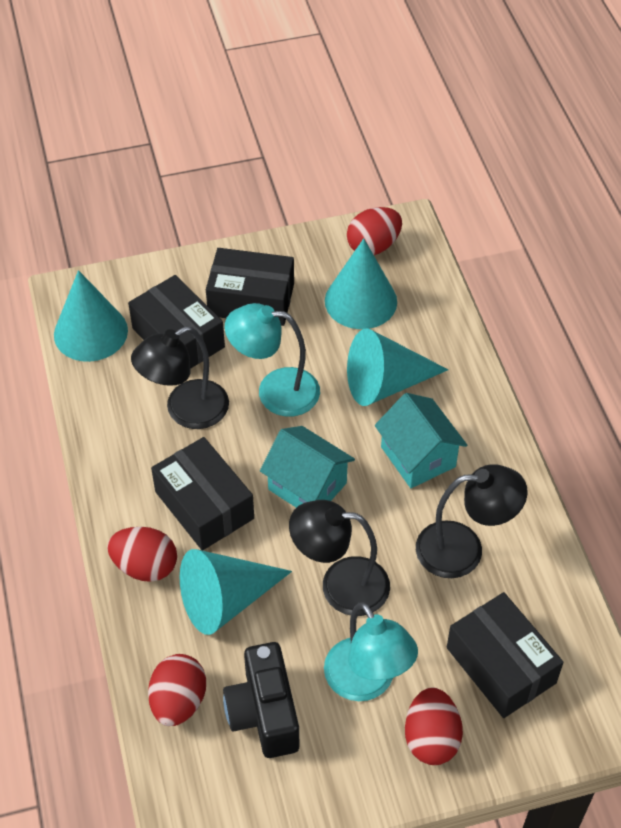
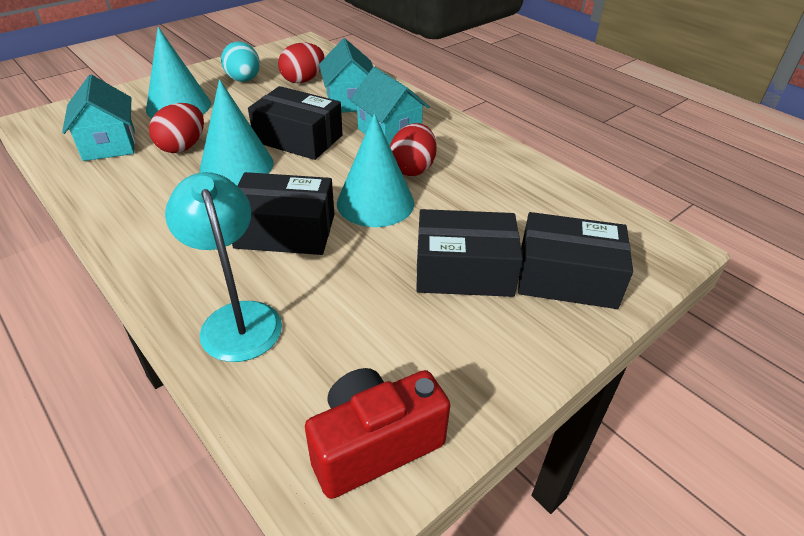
black camera: 1 -> 0
black lamp: 3 -> 0
red camera: 0 -> 1
red egg: 4 -> 3
turquoise cone: 4 -> 3
turquoise egg: 0 -> 1
turquoise house: 2 -> 3
turquoise lamp: 2 -> 1

